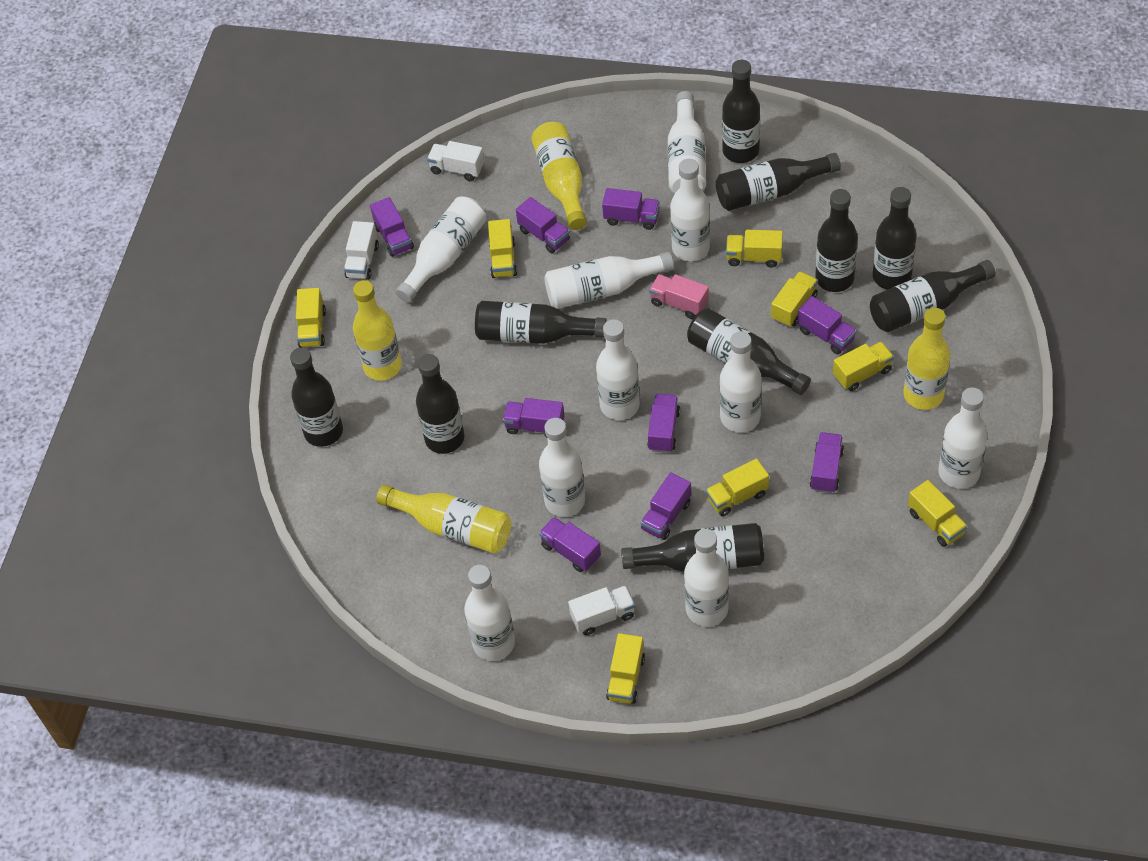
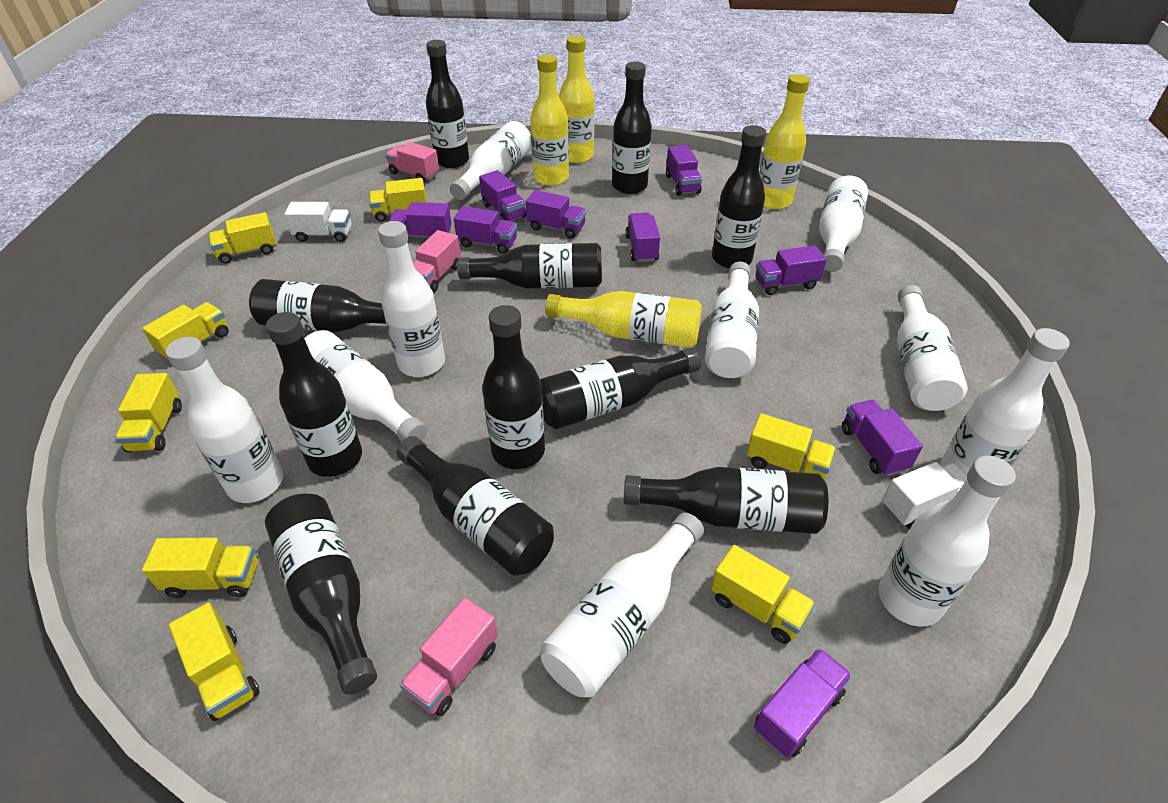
black bottle: 10 -> 11
pink truck: 1 -> 3
white truck: 3 -> 2

